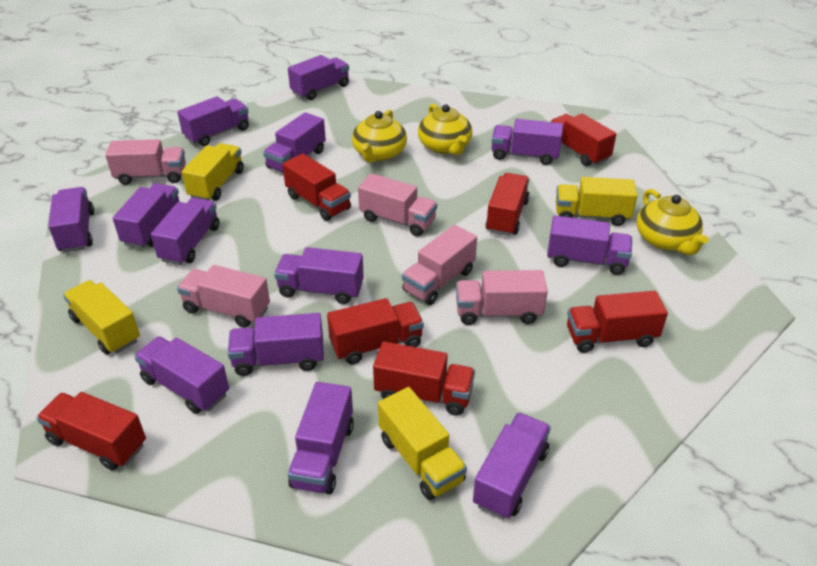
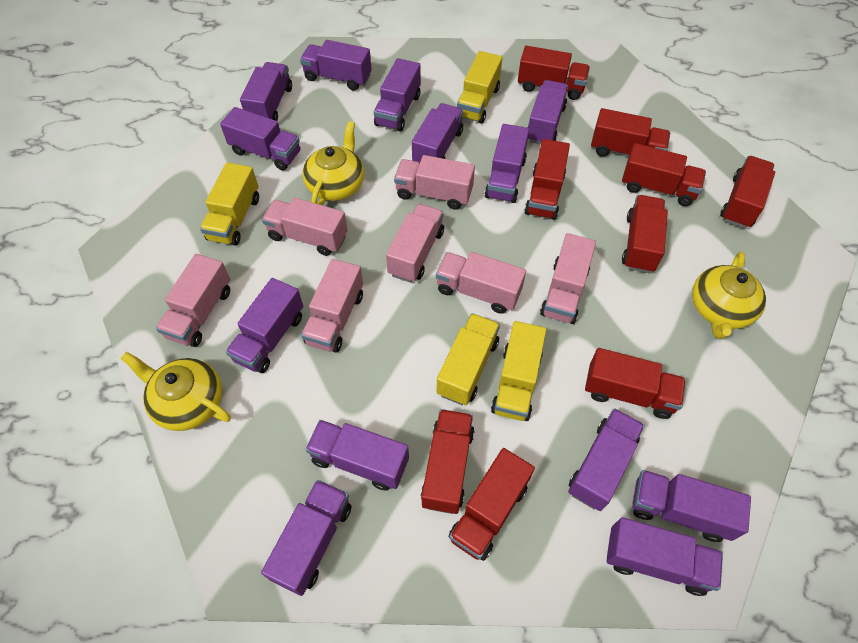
pink truck: 5 -> 7
red truck: 7 -> 9

